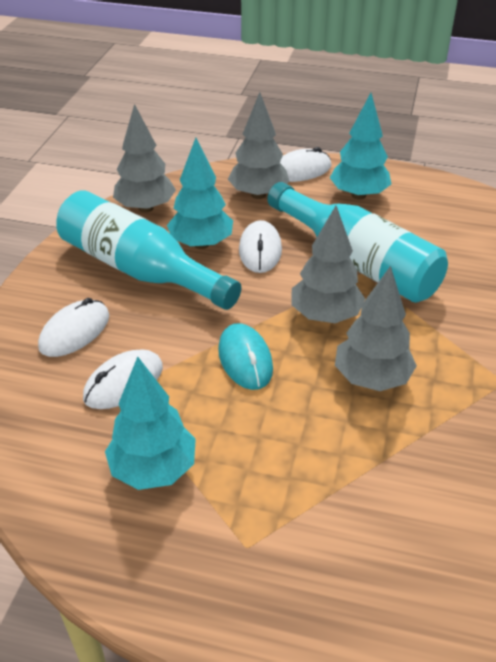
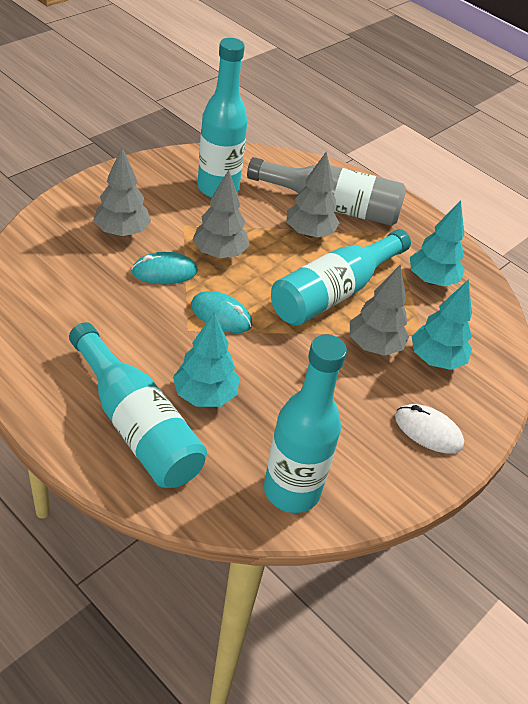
grey bottle: 0 -> 1
turquoise bottle: 2 -> 4
turquoise mouse: 1 -> 2
white mouse: 4 -> 1

